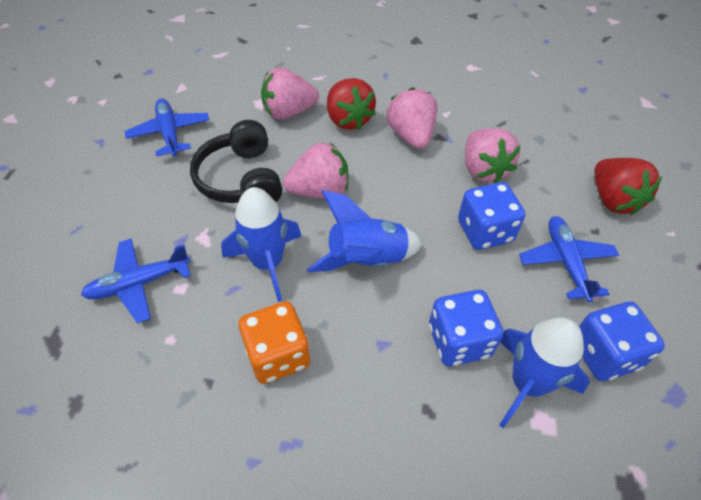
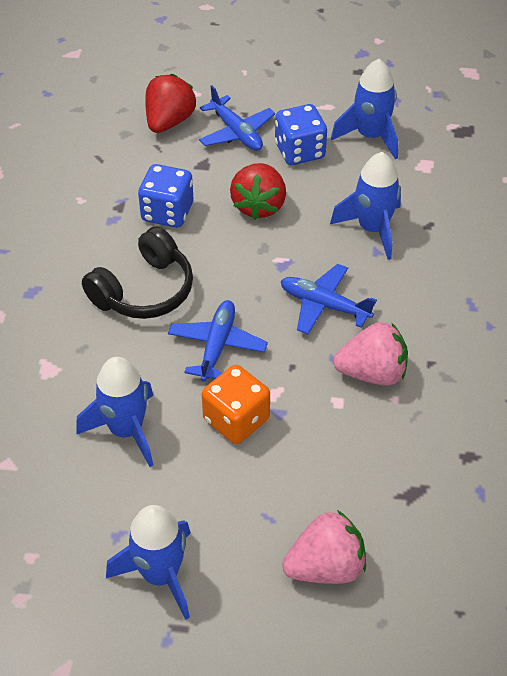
blue dice: 3 -> 2
blue rocket: 3 -> 4
pink strawberry: 4 -> 2

